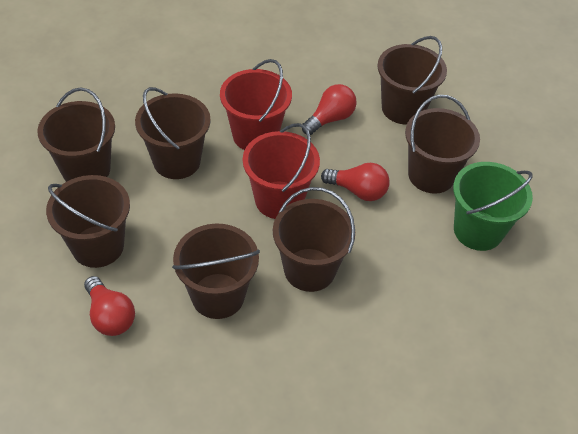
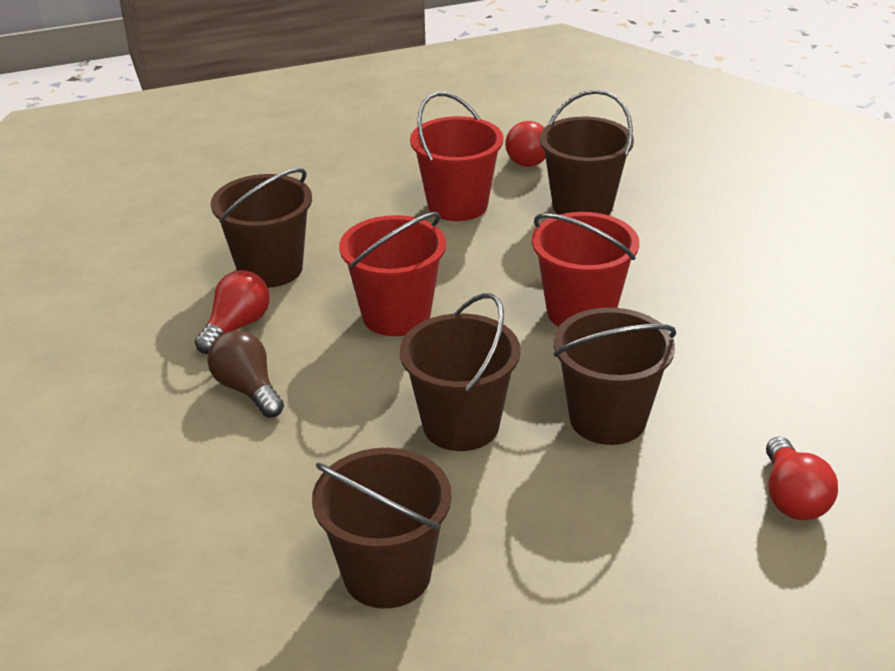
brown bucket: 7 -> 5
brown light bulb: 0 -> 1
green bucket: 1 -> 0
red bucket: 2 -> 3

